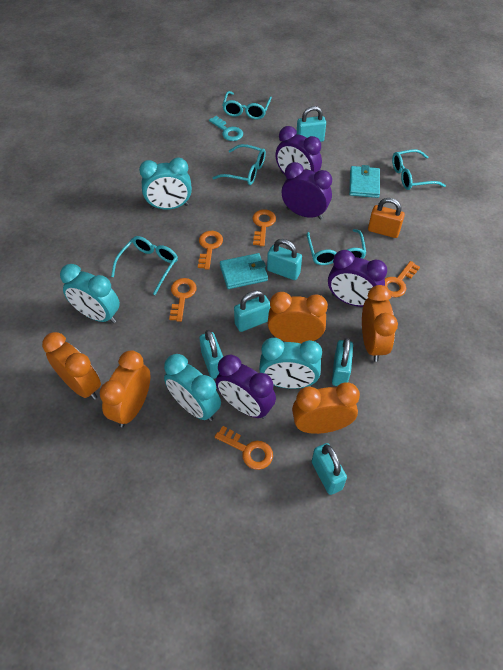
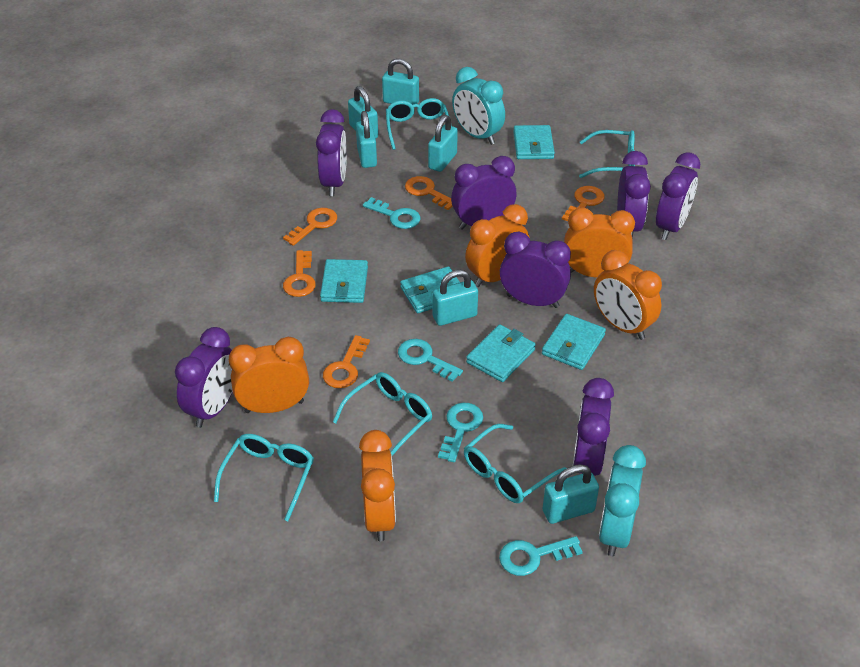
orange padlock: 1 -> 0
purple clock: 4 -> 7
turquoise clock: 4 -> 2
turquoise key: 1 -> 4
turquoise wallet: 2 -> 5

